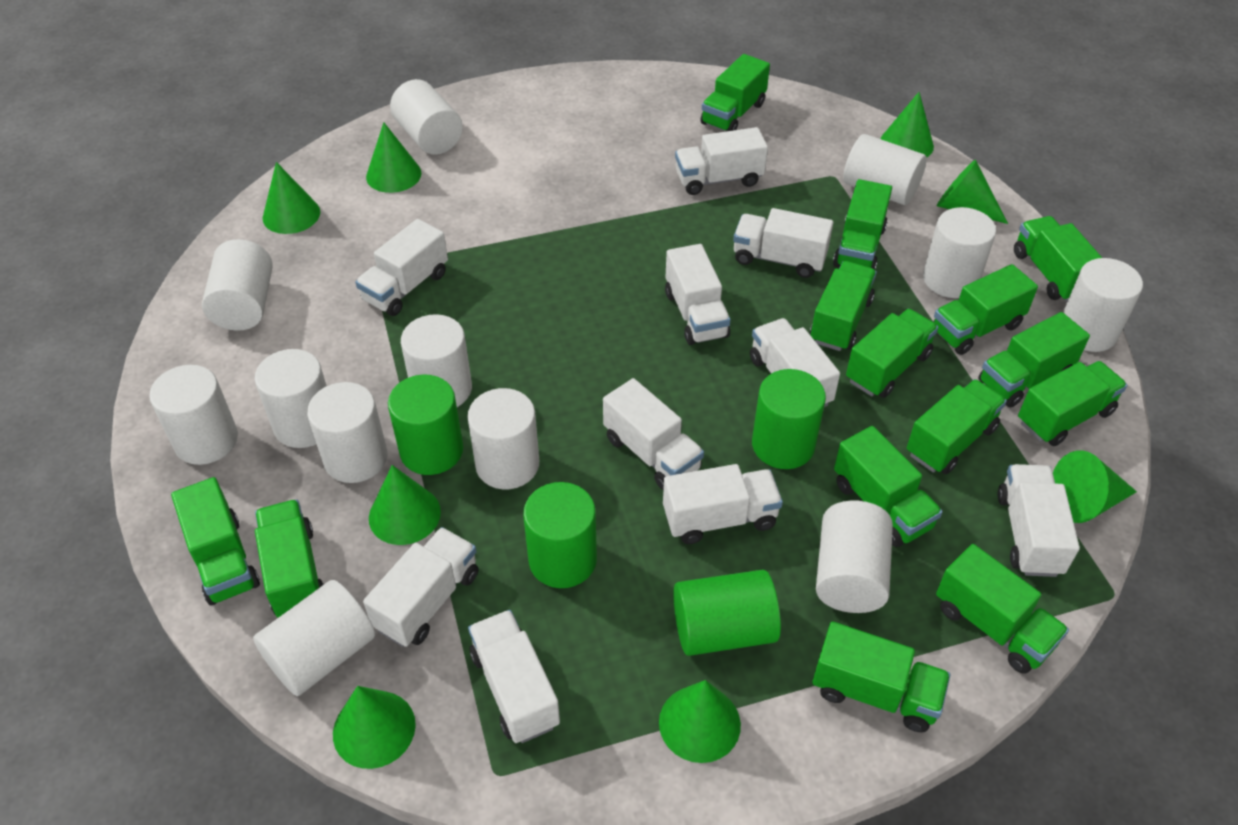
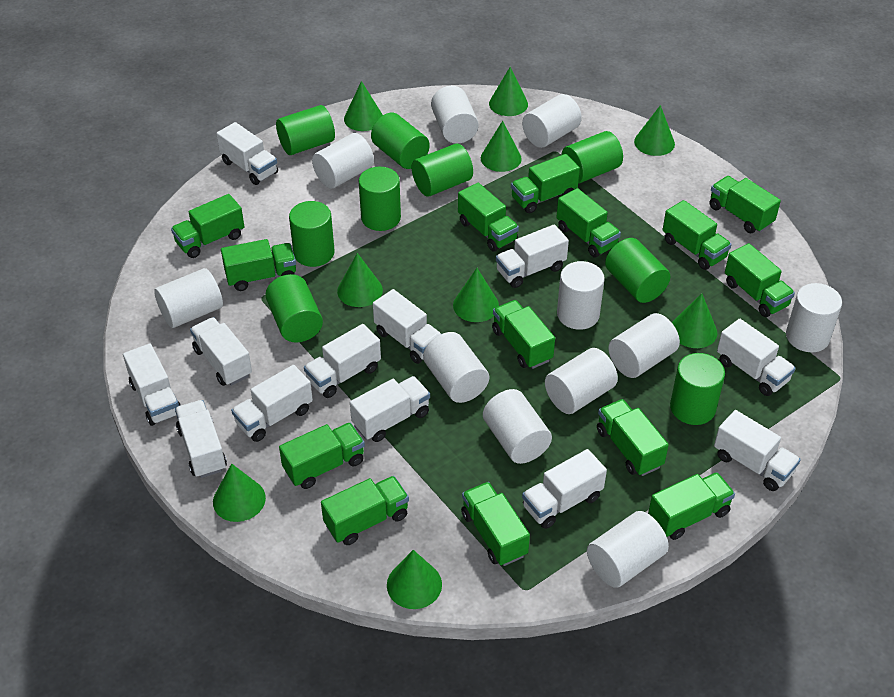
green cone: 8 -> 9
green cylinder: 4 -> 9
white cylinder: 12 -> 11
white truck: 10 -> 12

